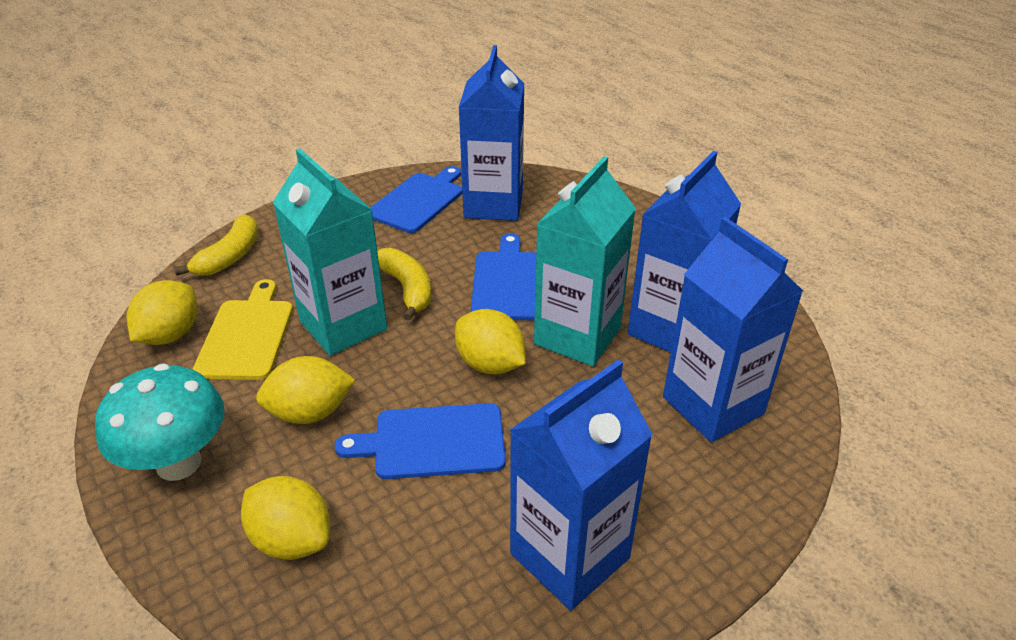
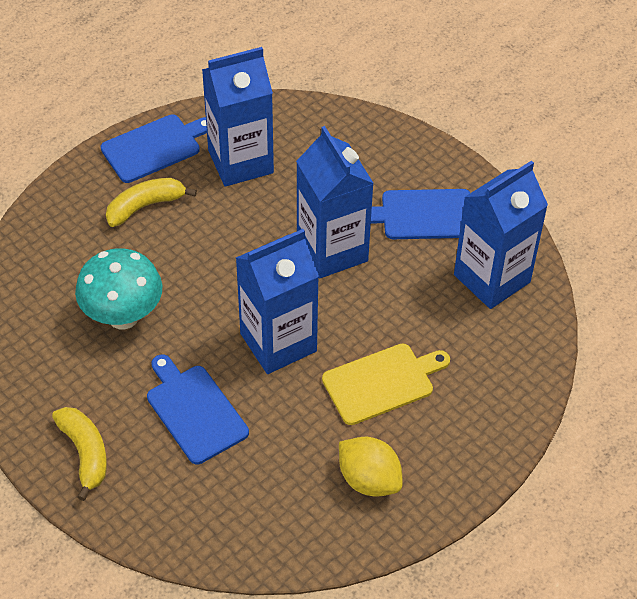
turquoise carton: 2 -> 0
yellow lemon: 4 -> 1

